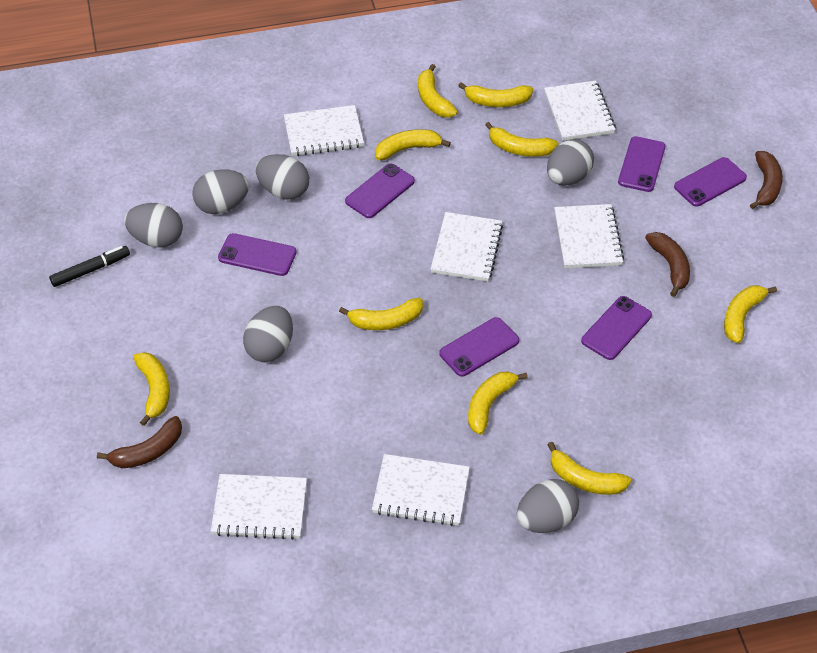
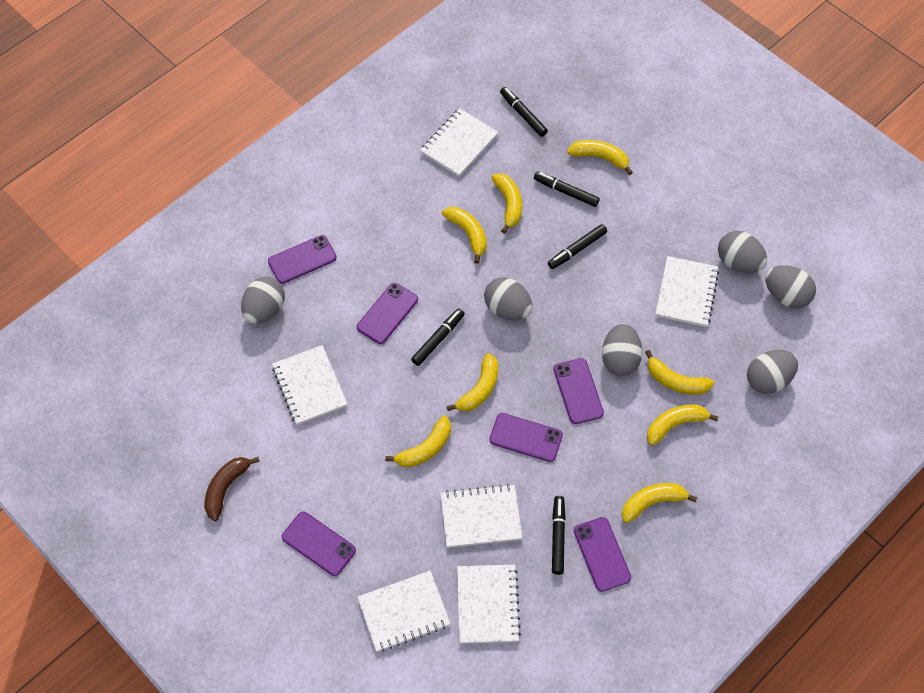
black marker: 1 -> 5
brown banana: 3 -> 1
yellow banana: 9 -> 8

